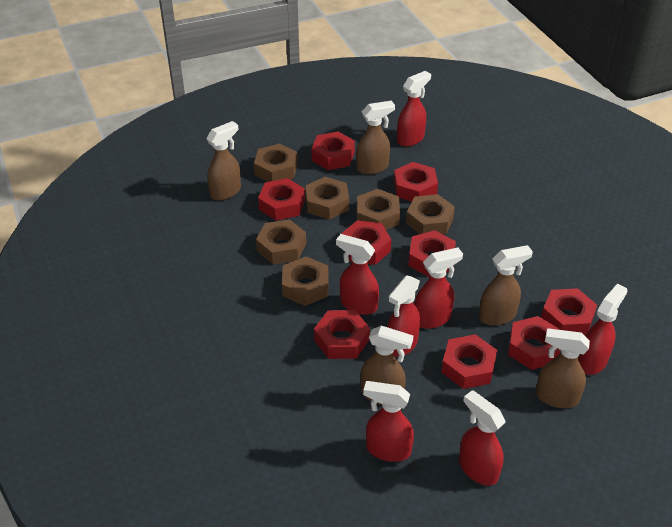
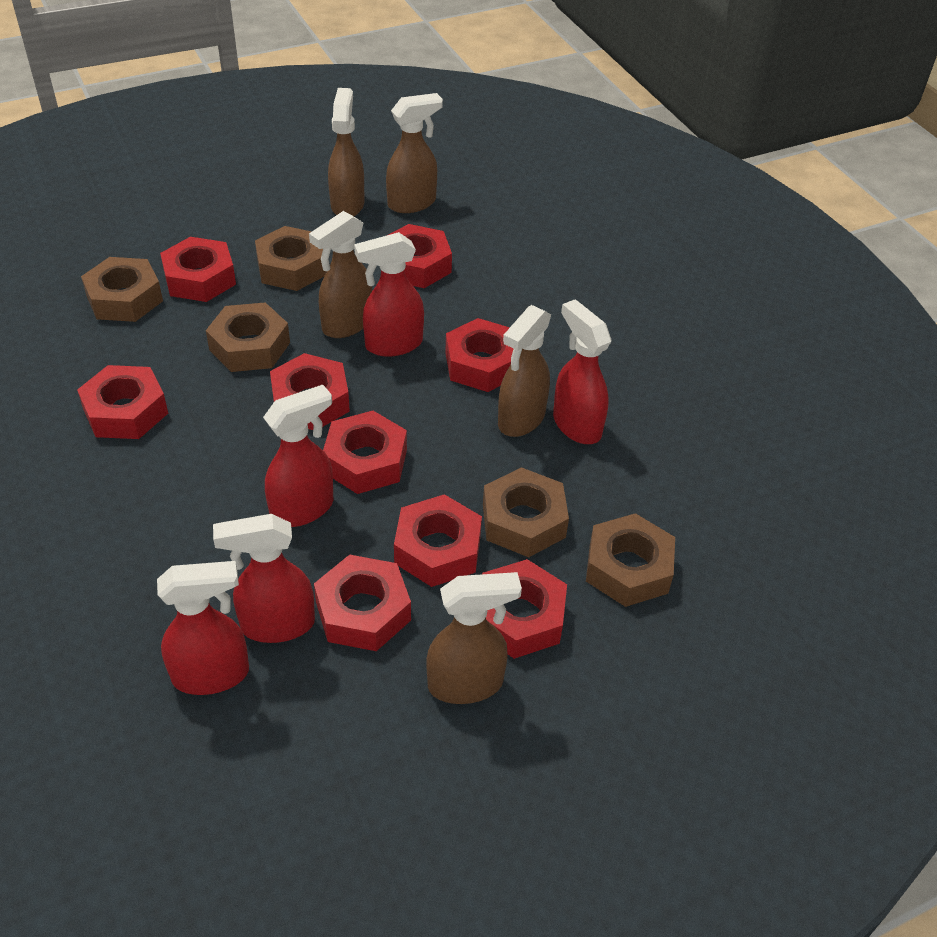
brown nut: 6 -> 5
red spray bottle: 7 -> 5

